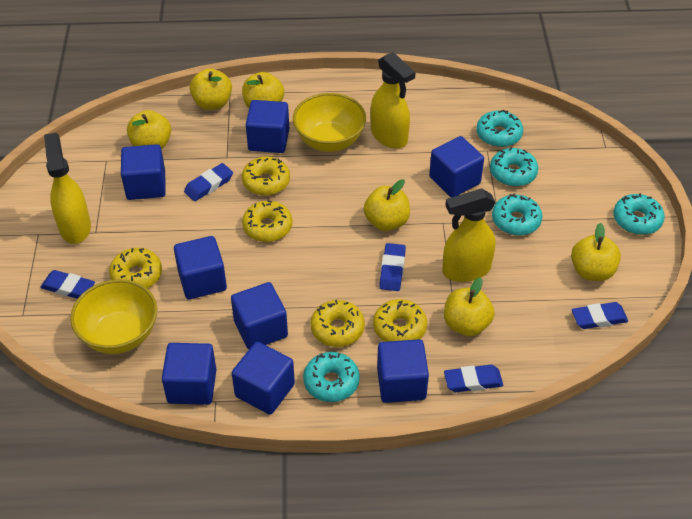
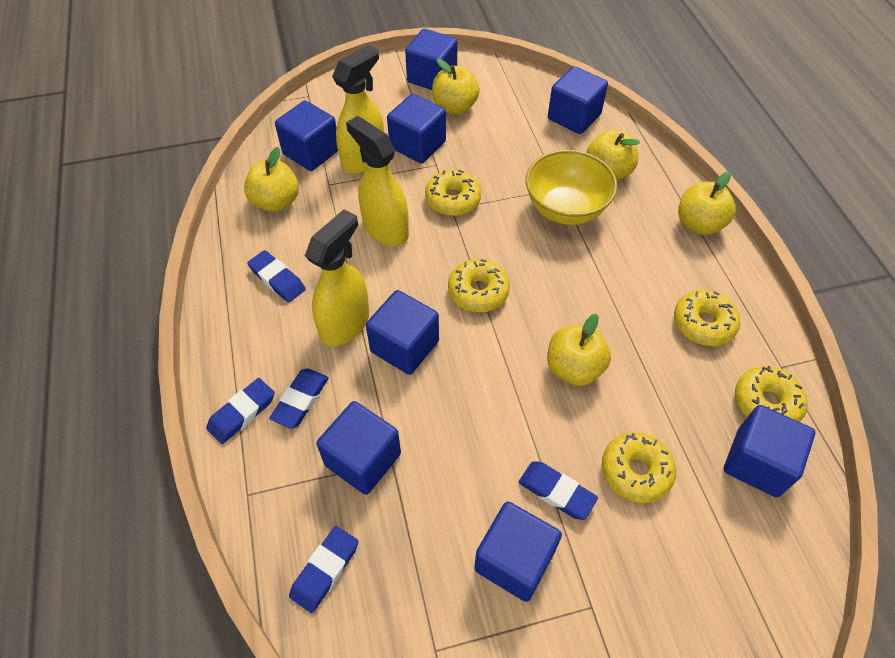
turquoise donut: 5 -> 0
yellow apple: 6 -> 5
yellow bowl: 2 -> 1

